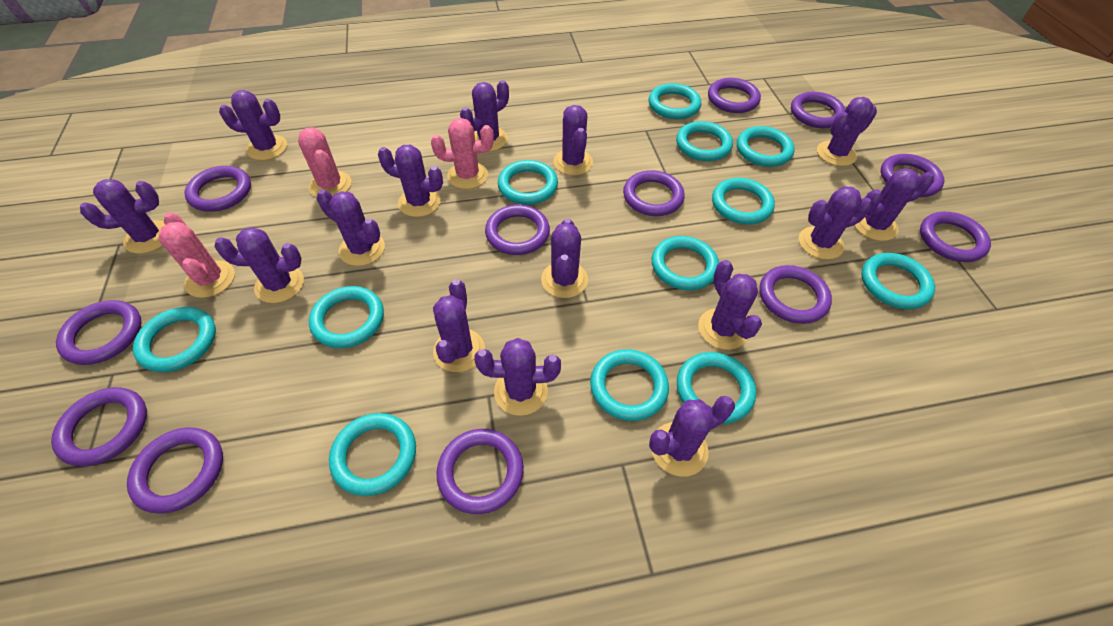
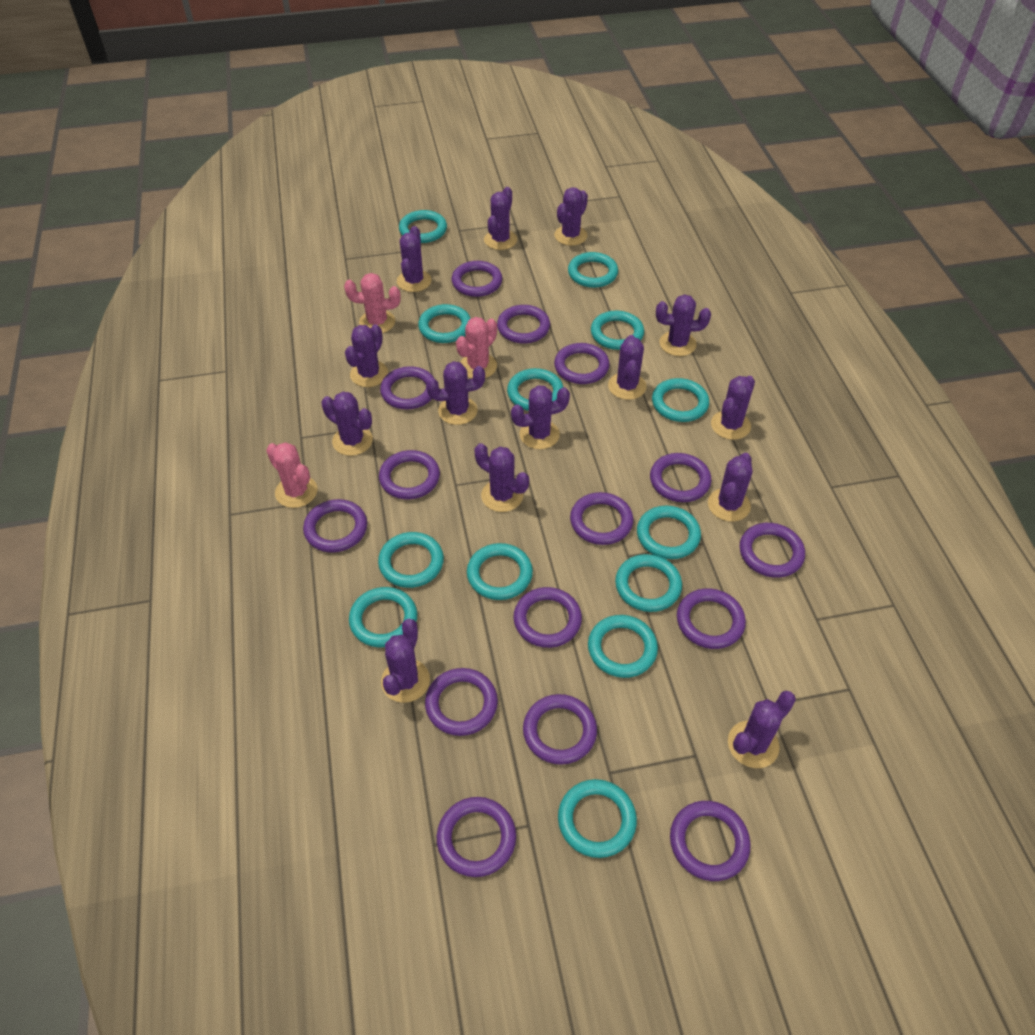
purple cactus: 15 -> 14
purple ring: 12 -> 15
turquoise ring: 12 -> 13

